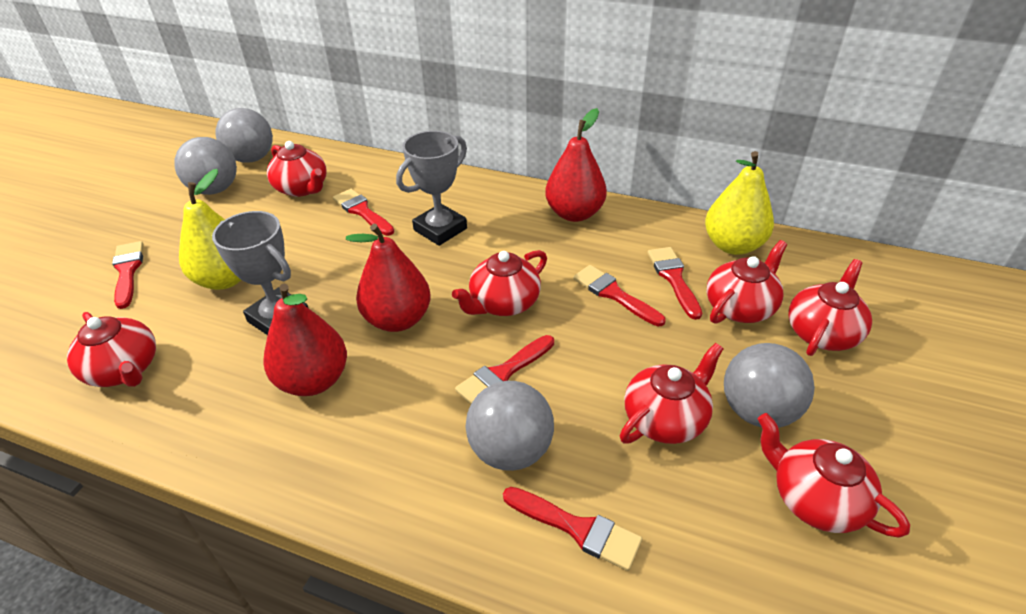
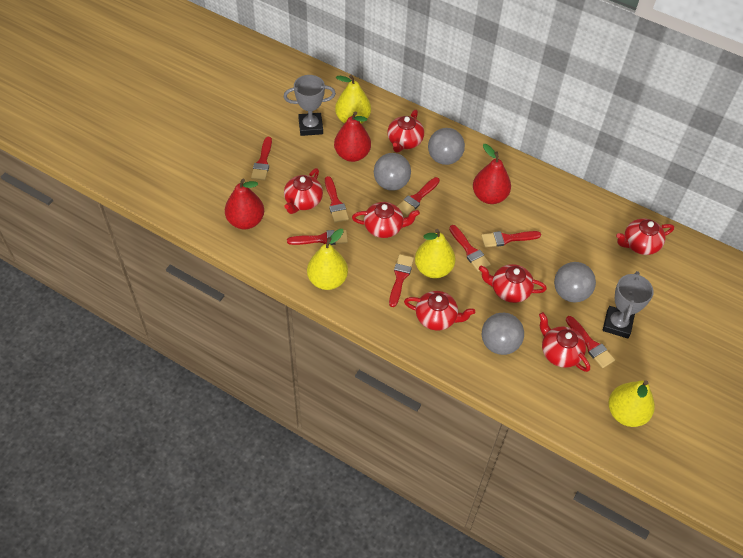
red brush: 6 -> 8
yellow pear: 2 -> 4

